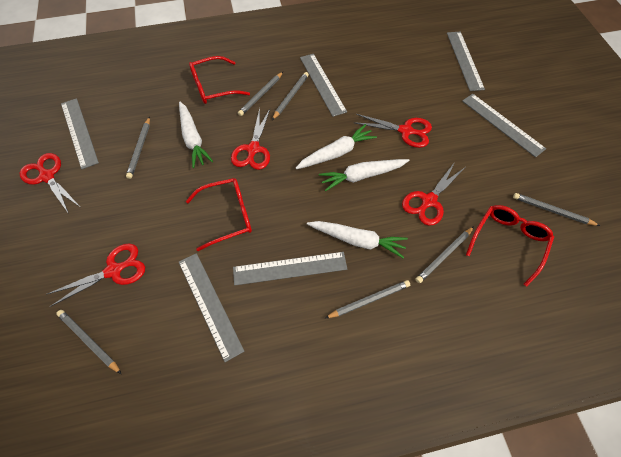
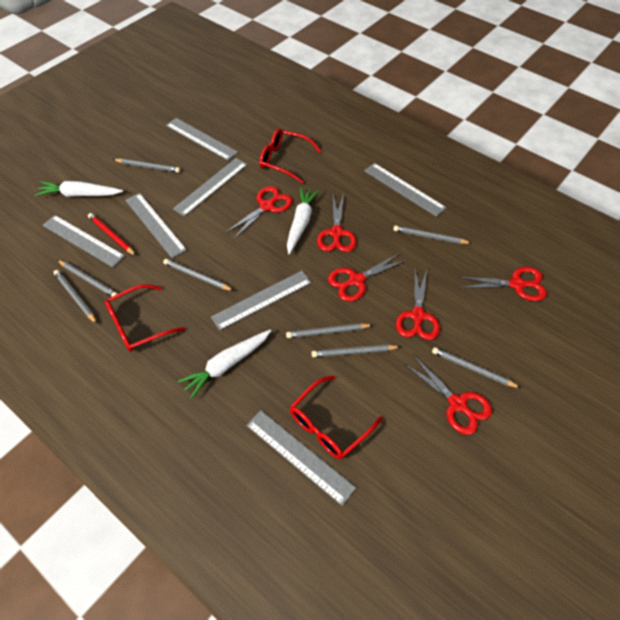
grey pencil: 7 -> 8
grey ruler: 6 -> 7
red pencil: 0 -> 1
red scissors: 5 -> 6
white carrot: 4 -> 3

